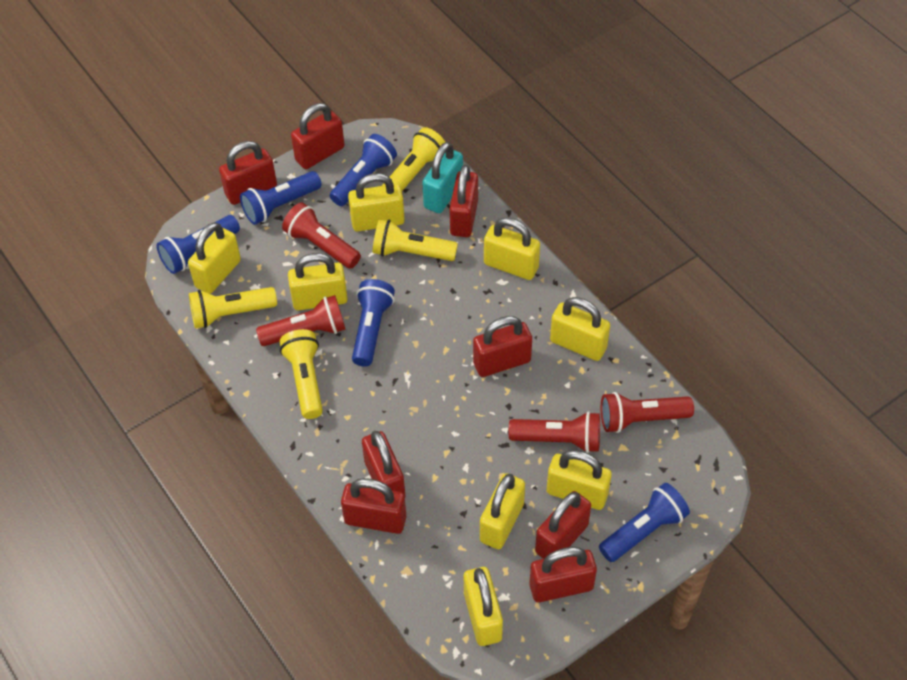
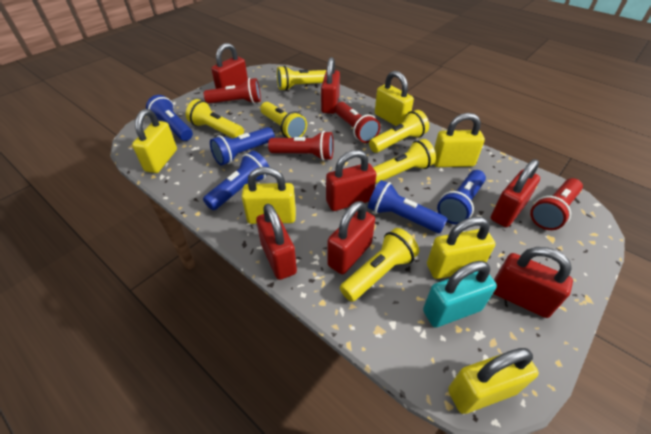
red padlock: 8 -> 7
yellow flashlight: 4 -> 6
yellow padlock: 8 -> 6

